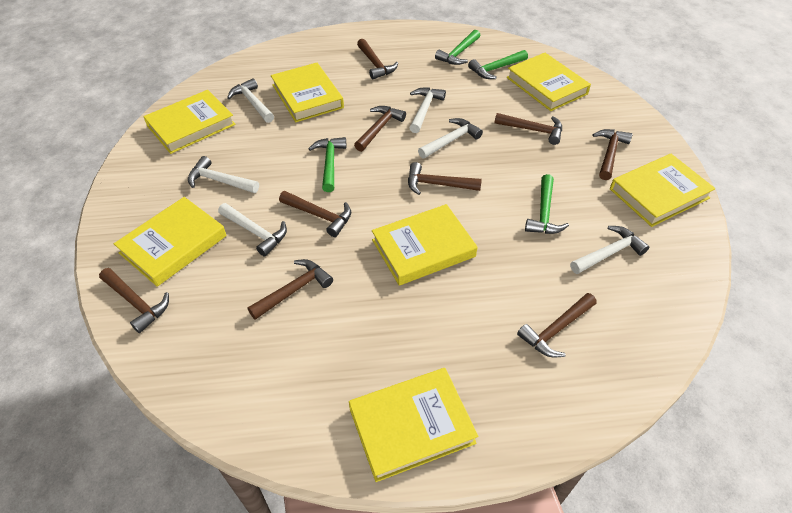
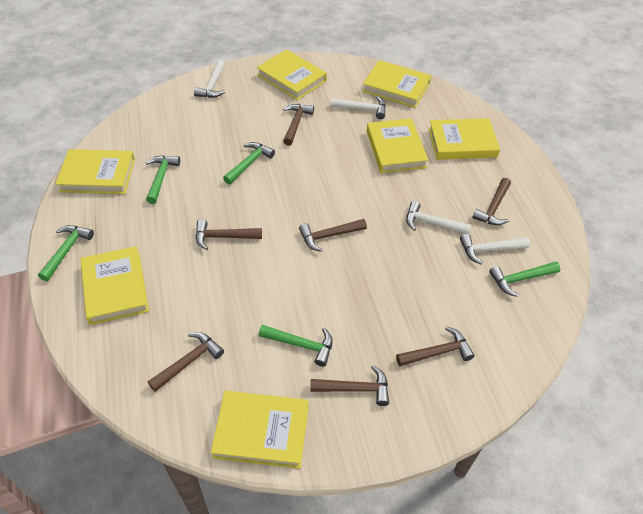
brown hammer: 9 -> 7
green hammer: 4 -> 5
white hammer: 6 -> 4

